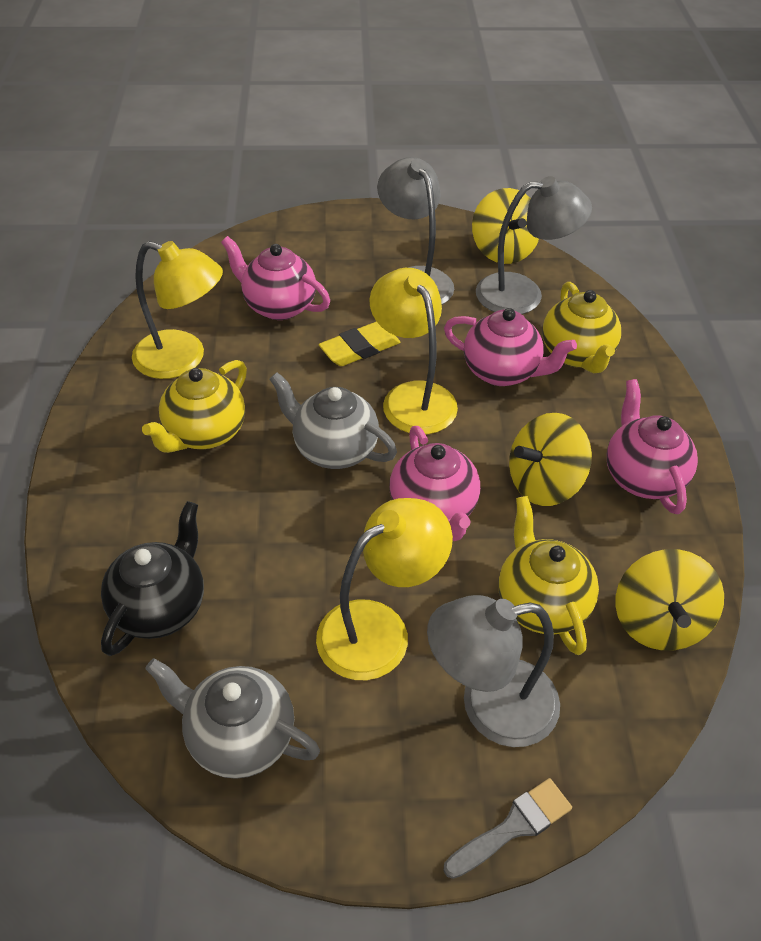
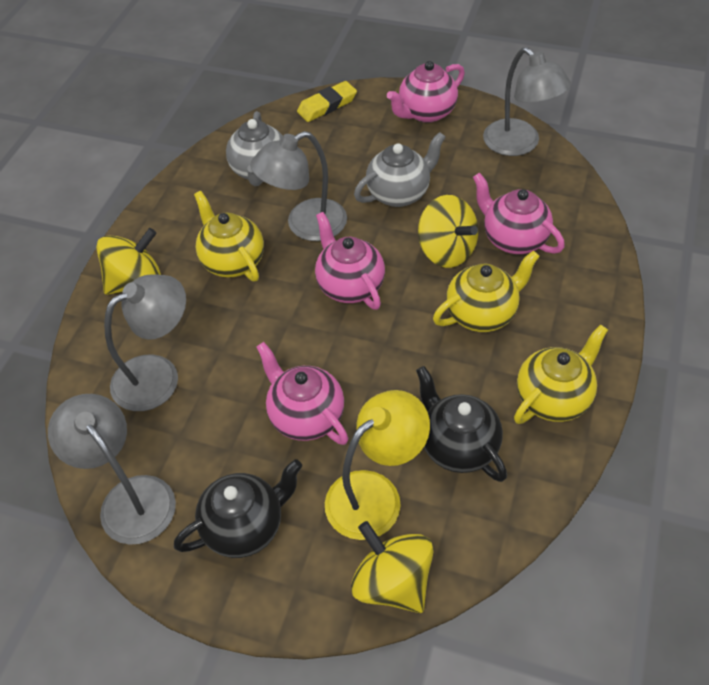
black teapot: 1 -> 2
grey brush: 1 -> 0
grey lamp: 3 -> 4
yellow lamp: 3 -> 1

